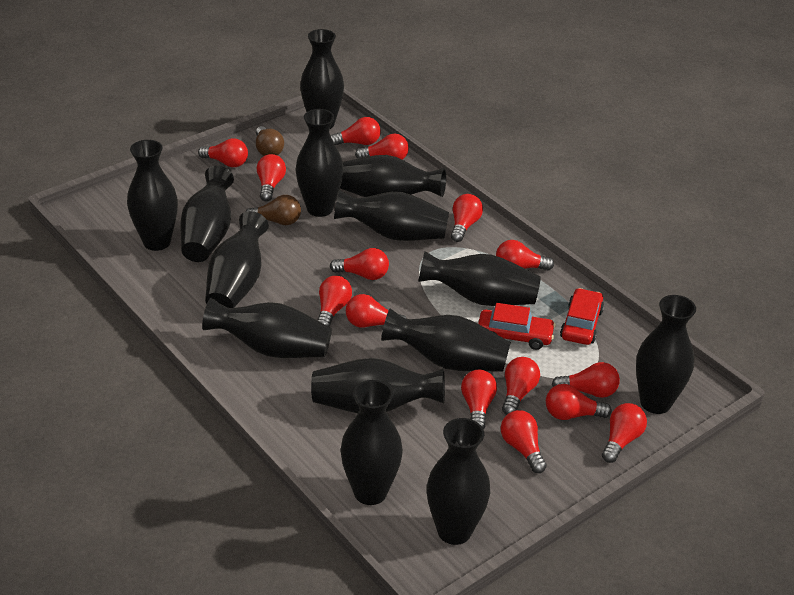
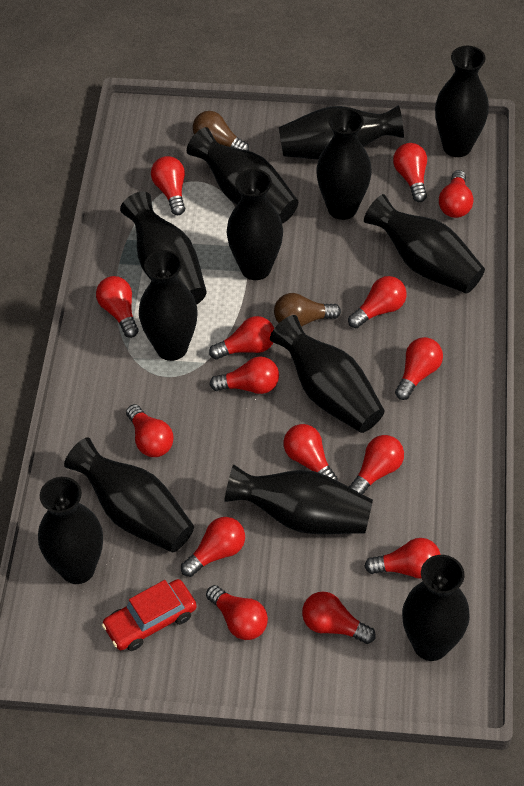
black vase: 14 -> 13
red car: 2 -> 1

